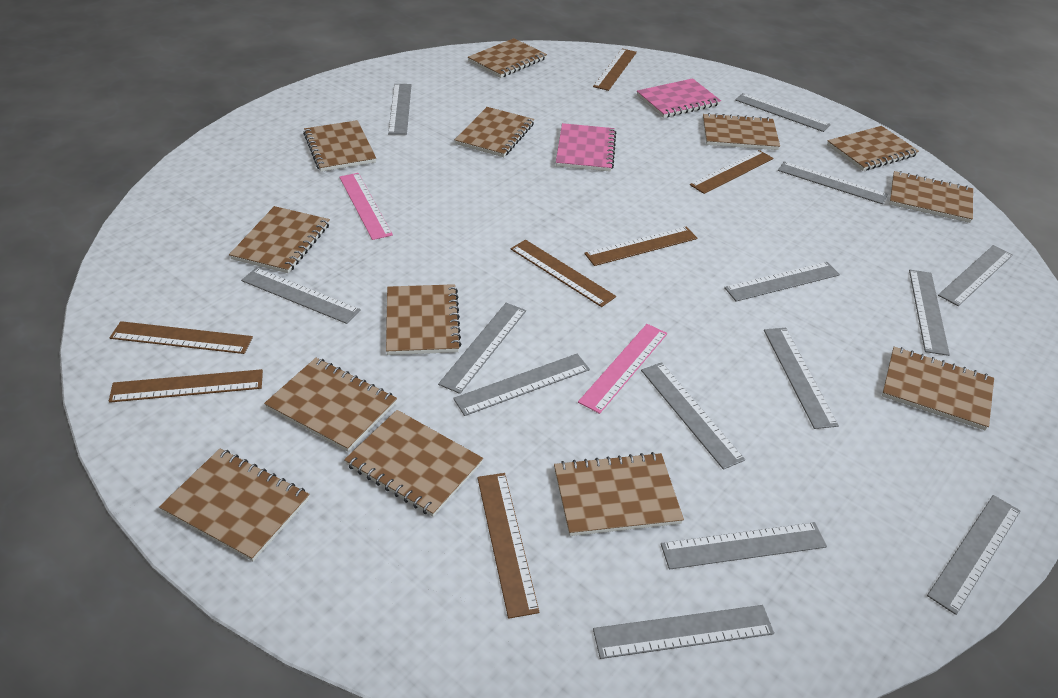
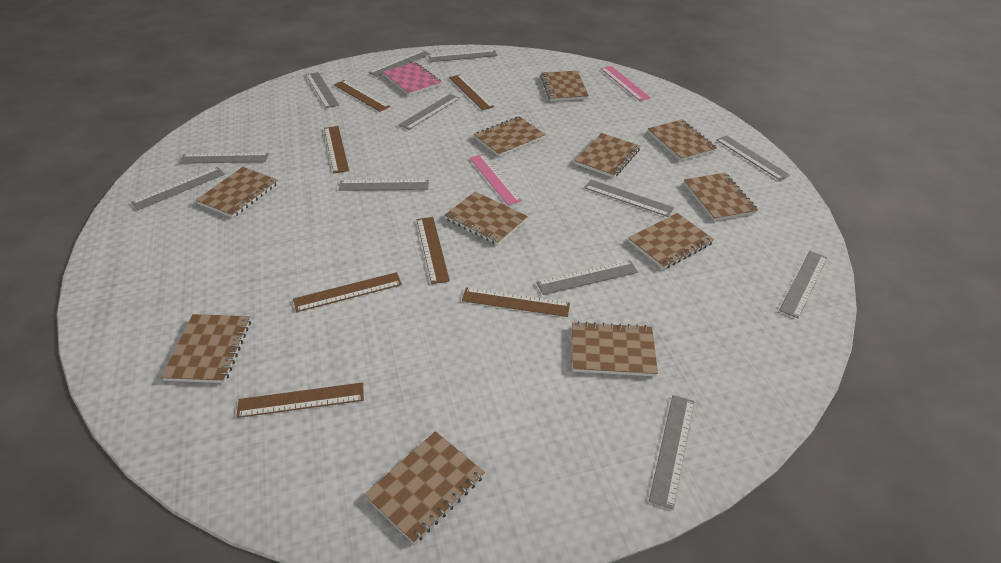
brown notebook: 13 -> 11
grey ruler: 14 -> 12
pink notebook: 2 -> 1

